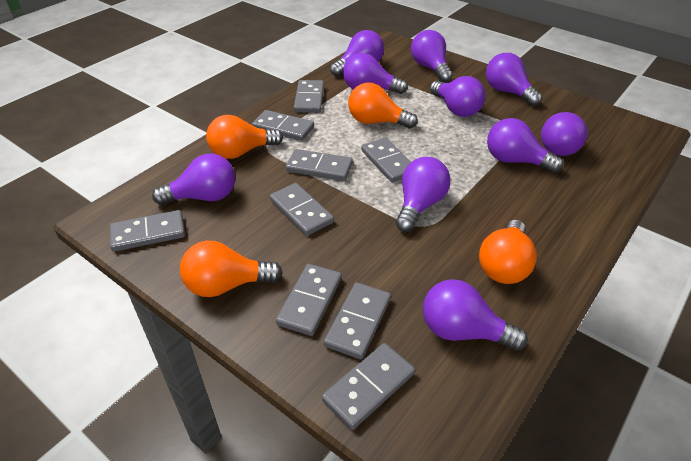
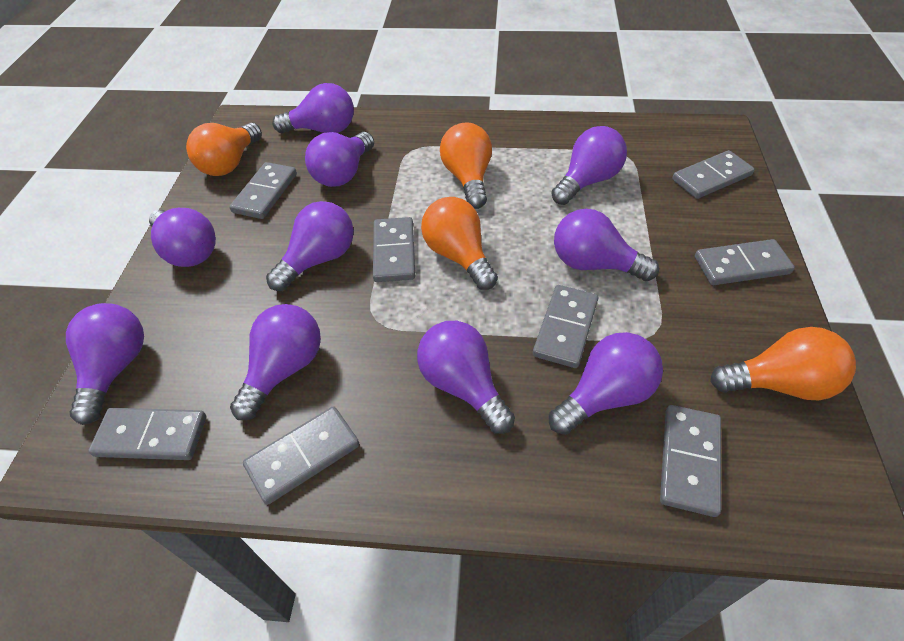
grey domino: 9 -> 8

